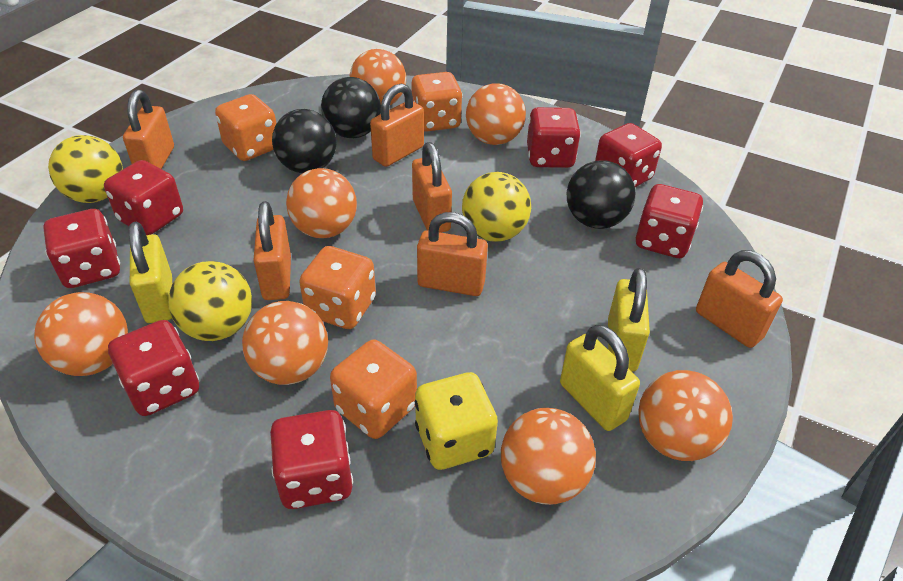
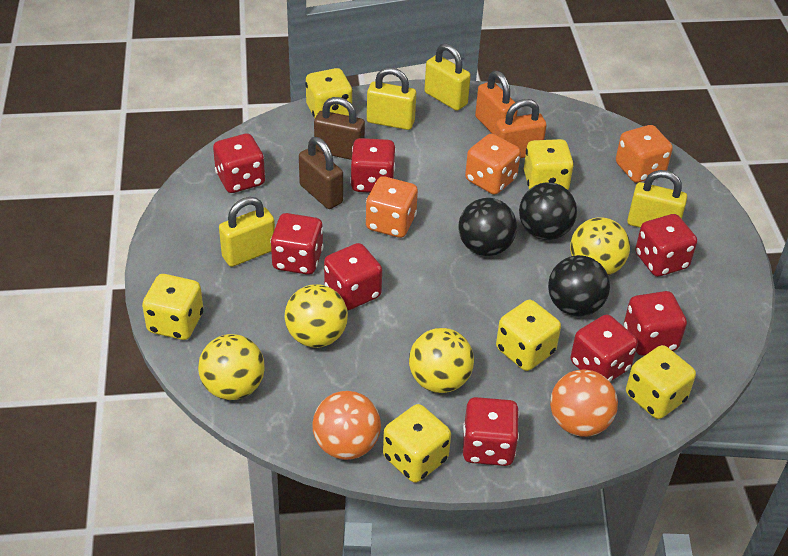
brown padlock: 0 -> 2
orange ball: 7 -> 2
orange dice: 4 -> 3
orange padlock: 6 -> 2
red dice: 7 -> 8
yellow ball: 3 -> 4
yellow dice: 1 -> 6
yellow padlock: 3 -> 4

